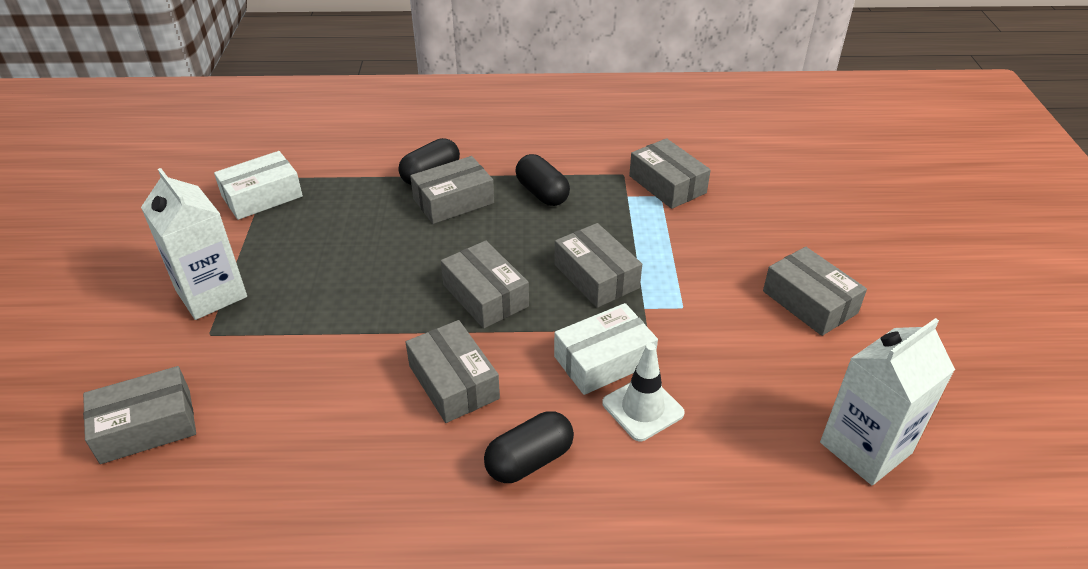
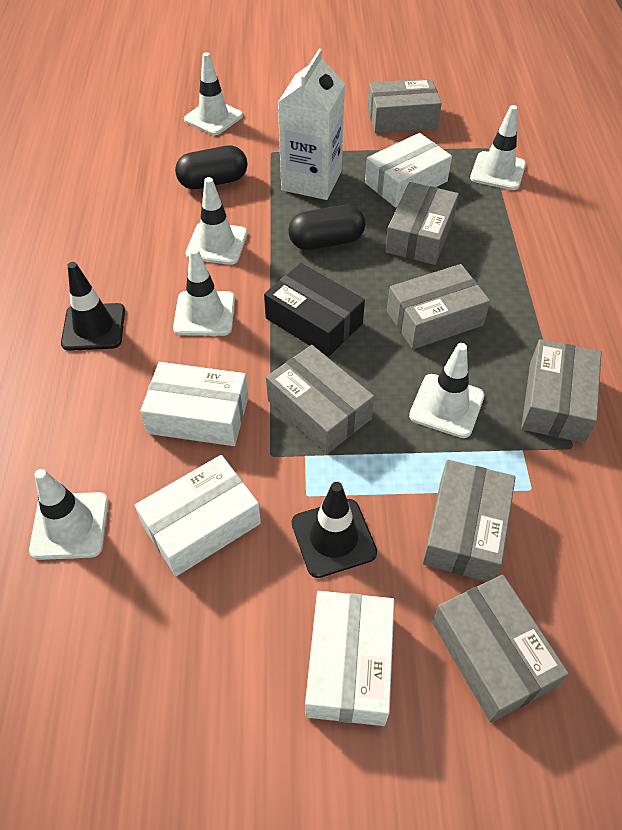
black box: 0 -> 1
black capsule: 3 -> 2
black traffic cone: 0 -> 2
white box: 2 -> 4
white carton: 2 -> 1
white traffic cone: 1 -> 6

